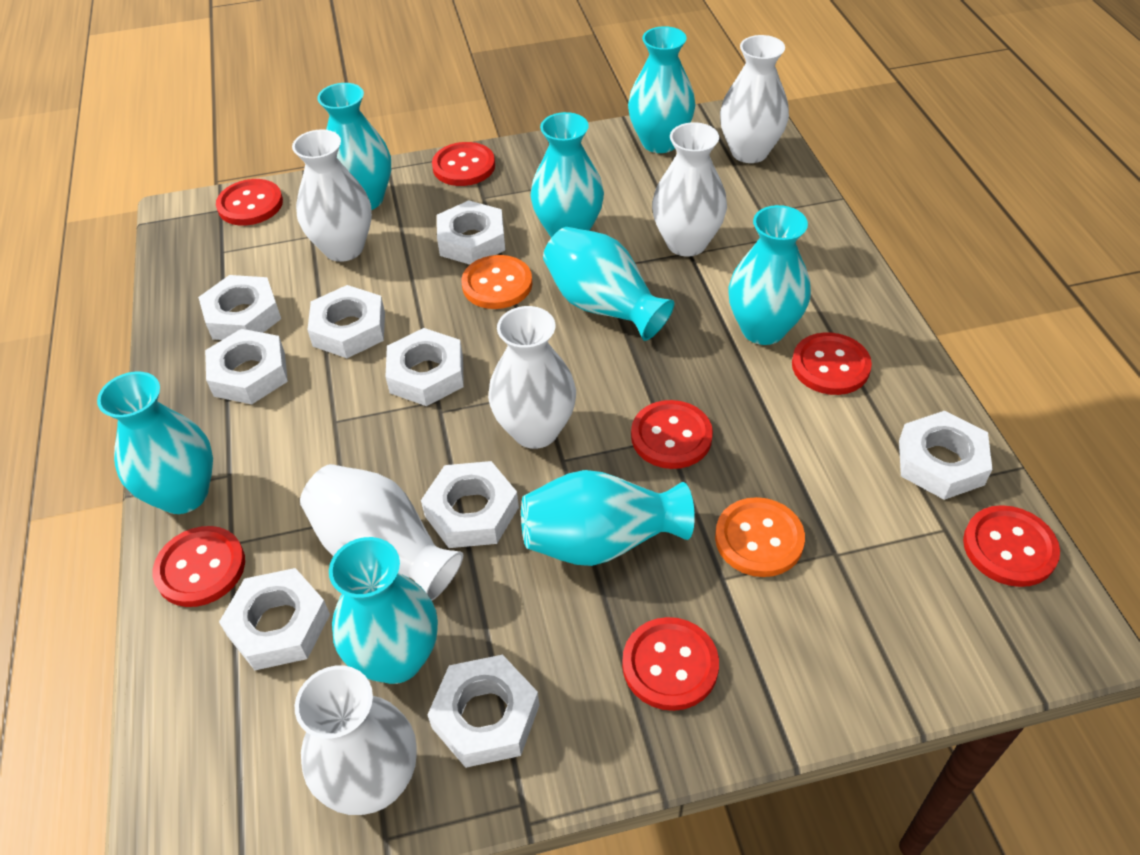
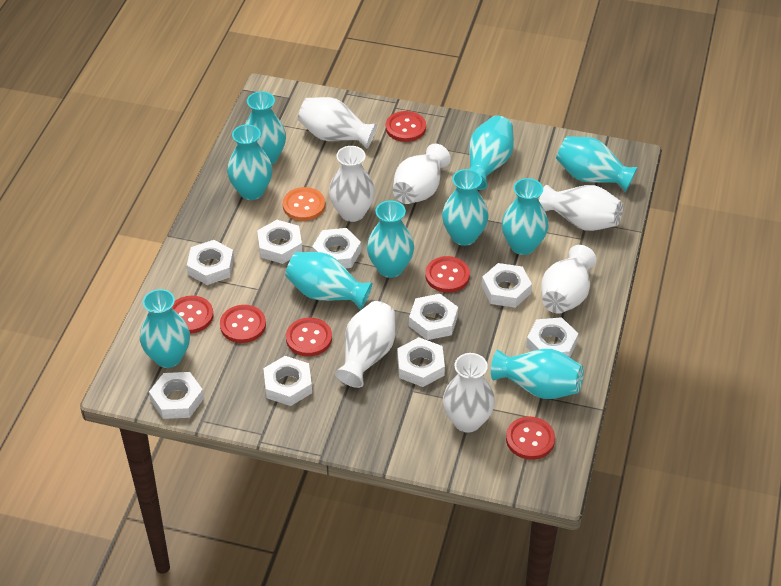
orange button: 2 -> 1
red button: 7 -> 6
turquoise vase: 8 -> 10
white vase: 6 -> 7

